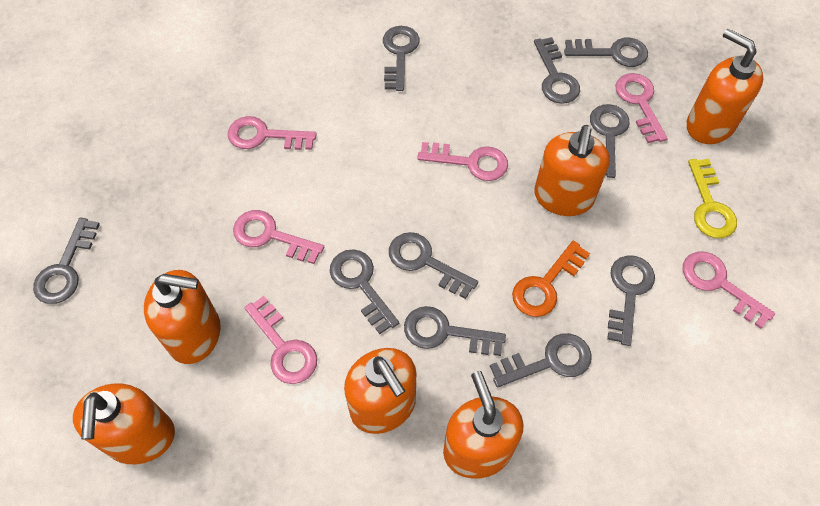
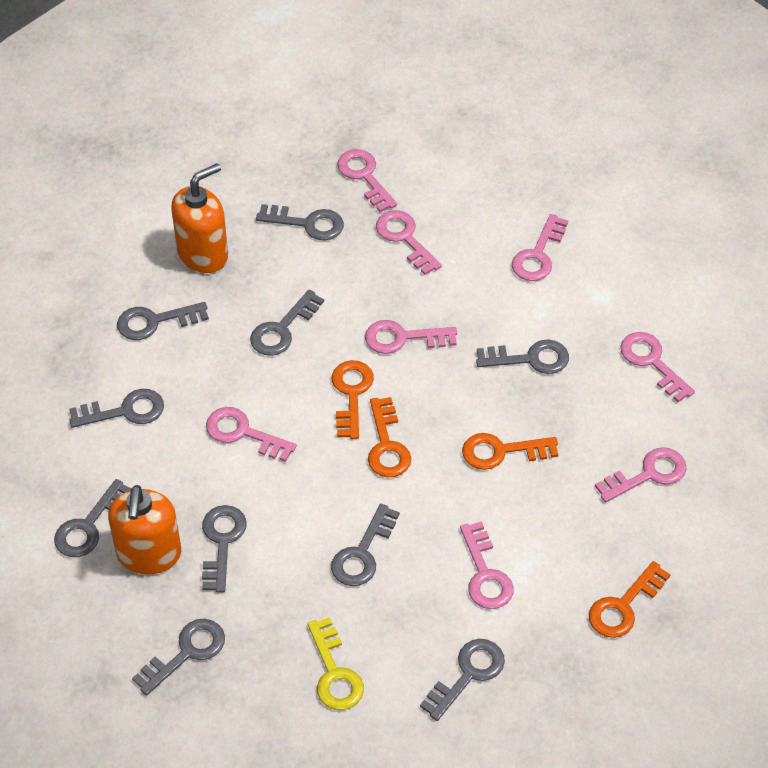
orange key: 1 -> 4
orange soap dispenser: 6 -> 2
pink key: 6 -> 8

